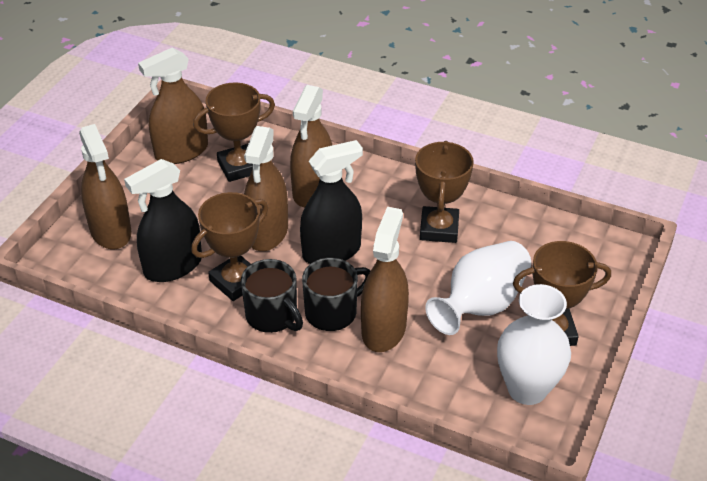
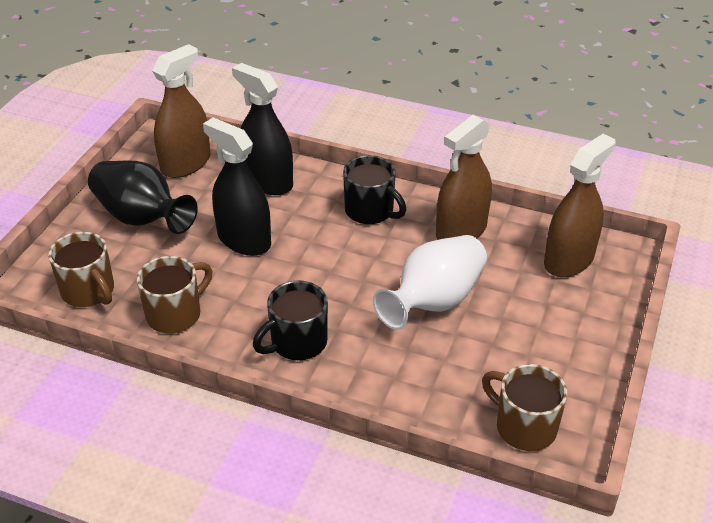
black vase: 0 -> 1
brown mug: 0 -> 3
brown spray bottle: 5 -> 3
brown trophy: 4 -> 0
white vase: 2 -> 1

